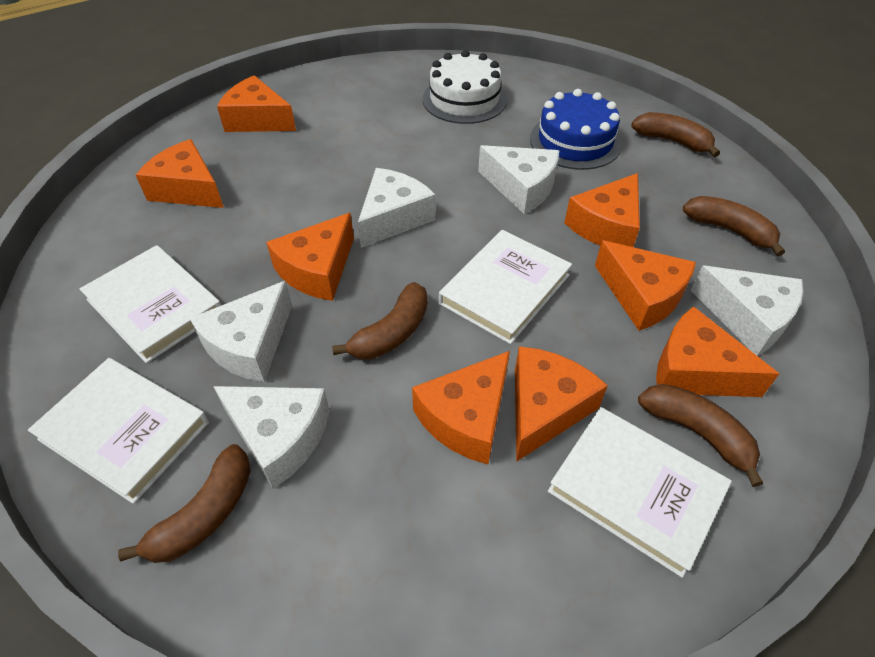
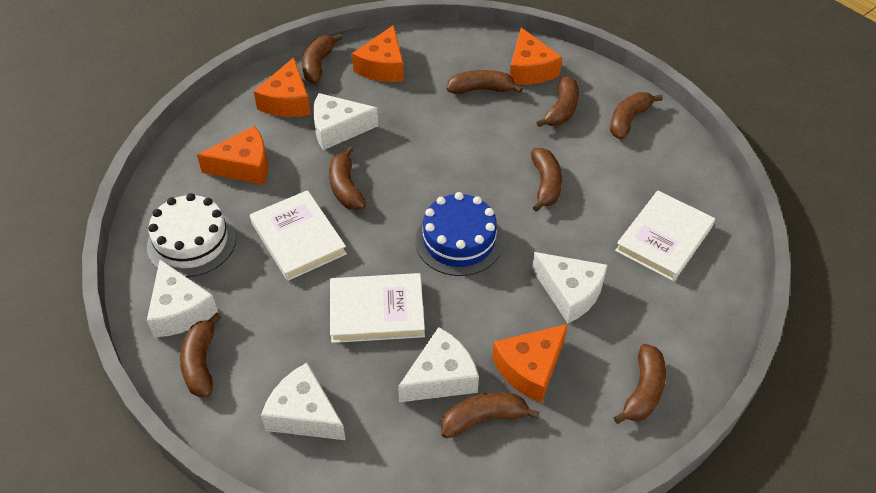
brown banana: 5 -> 9
orange cheese: 8 -> 5
white book: 4 -> 3

